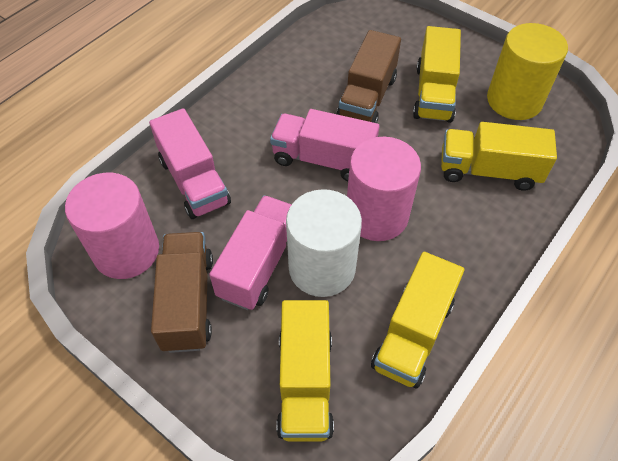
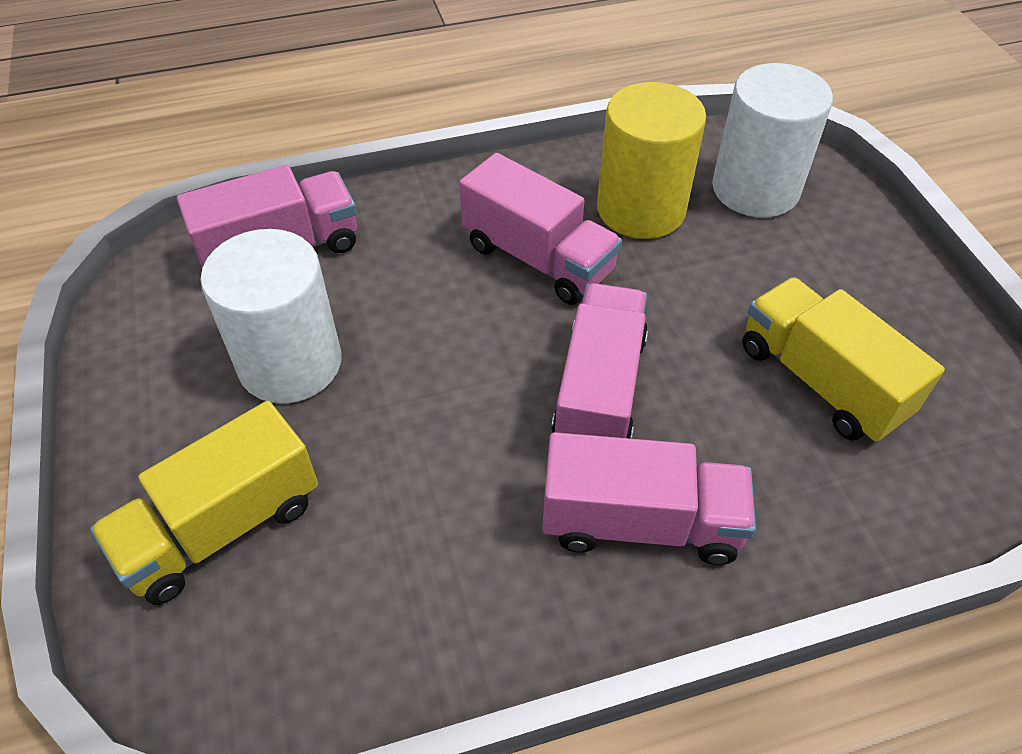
brown truck: 2 -> 0
pink cylinder: 2 -> 0
pink truck: 3 -> 4
white cylinder: 1 -> 2
yellow truck: 4 -> 2

